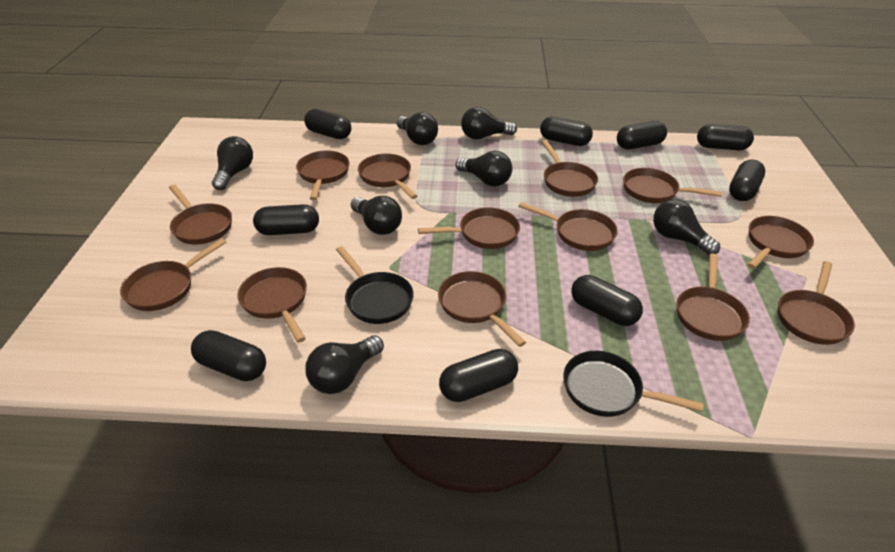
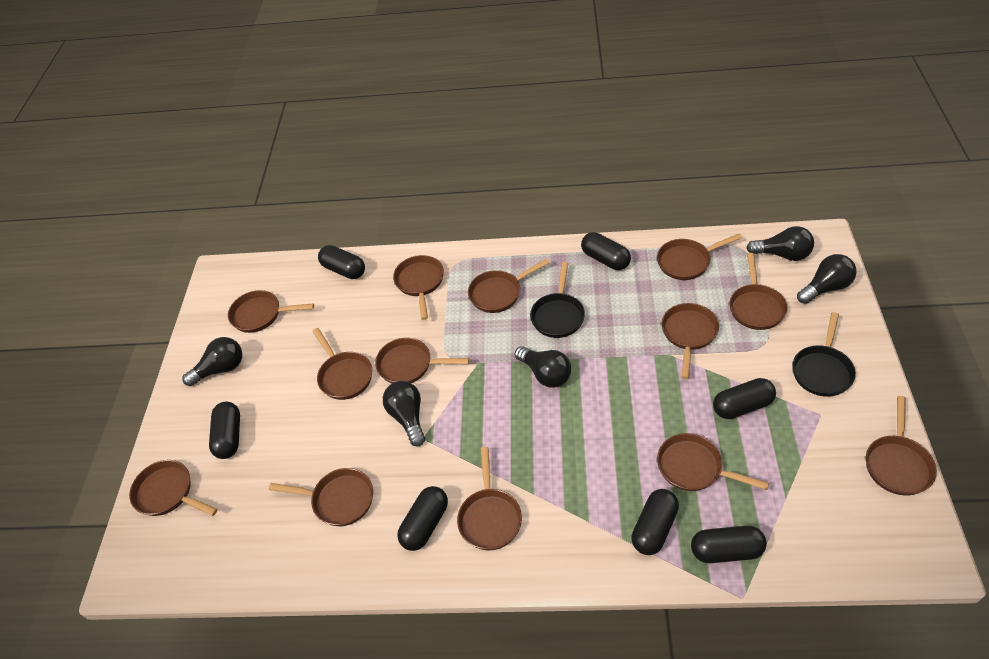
black capsule: 9 -> 7
black light bulb: 7 -> 5

